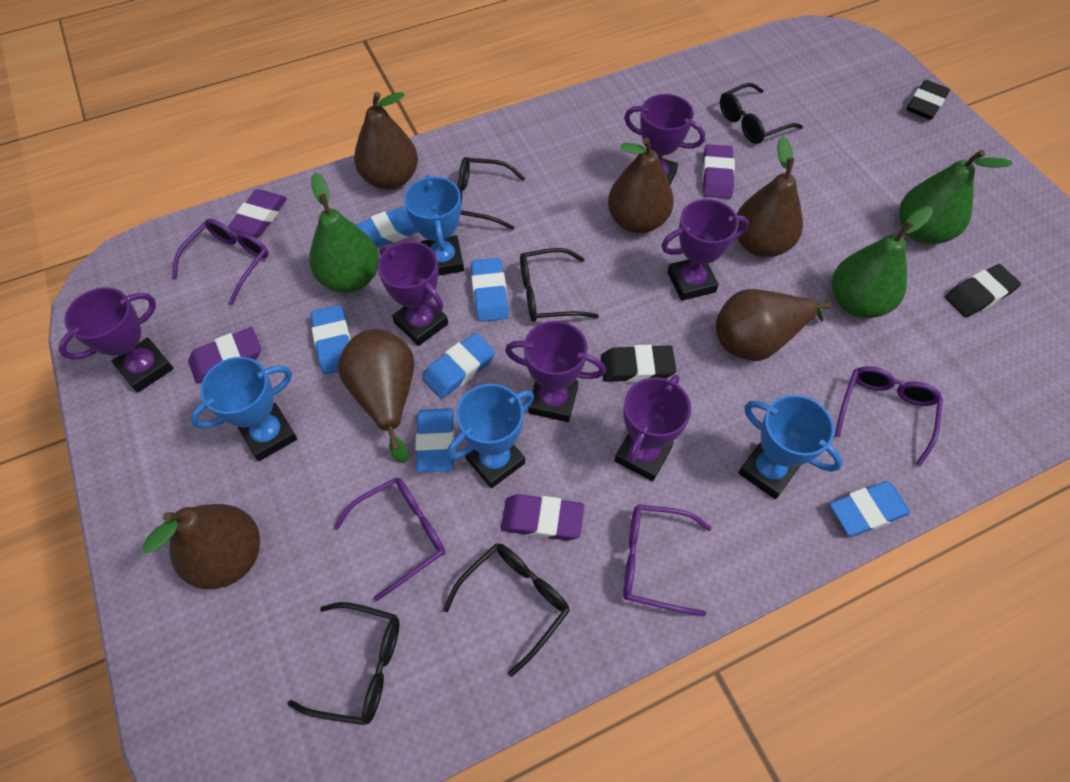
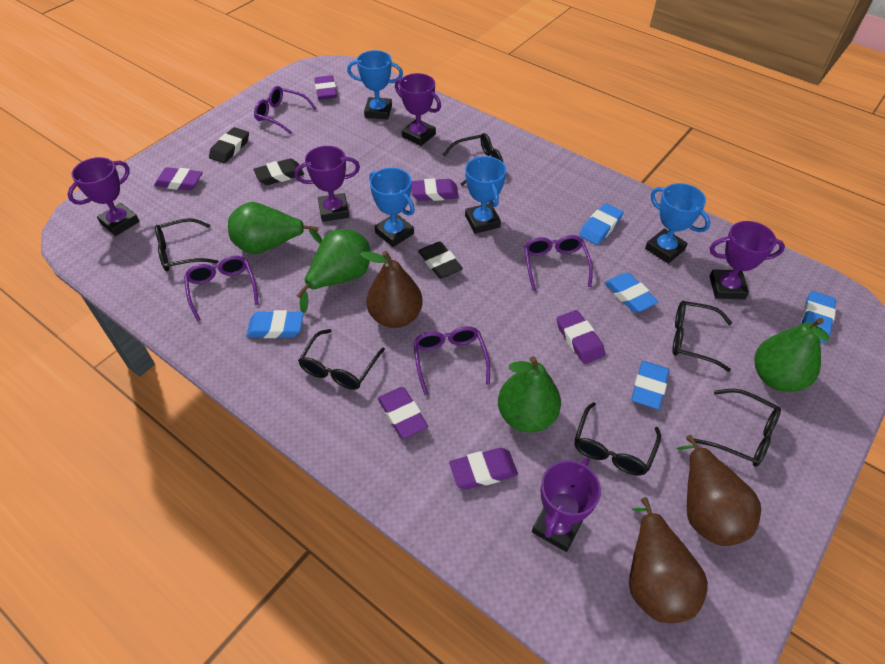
black glasses: 5 -> 6
blue eraser: 6 -> 5
brown pear: 6 -> 3
green pear: 3 -> 4
purple eraser: 4 -> 6
purple trophy: 6 -> 5

